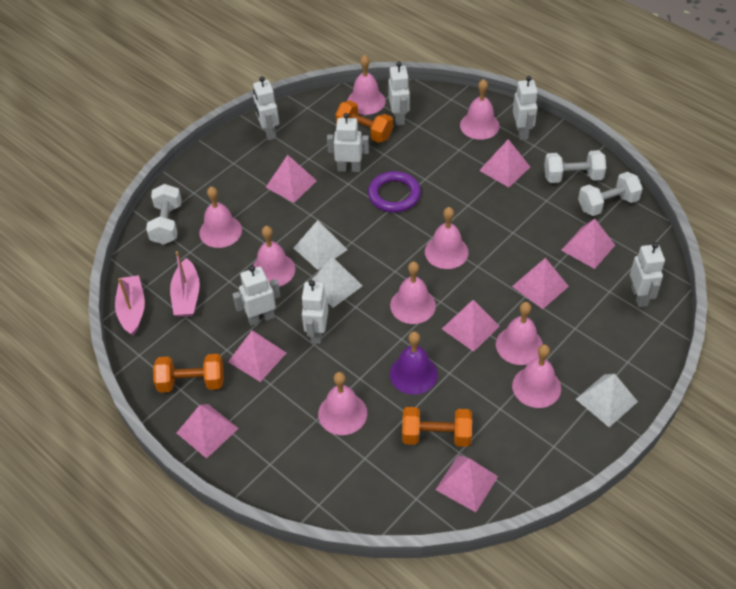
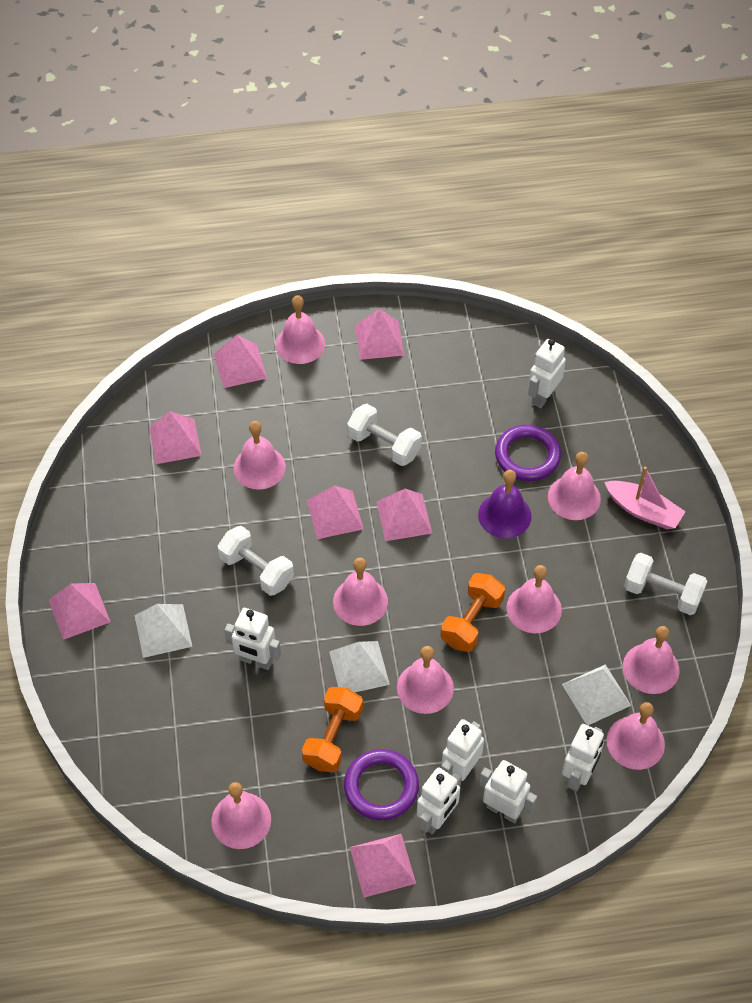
orange dumbbell: 3 -> 2
pink boat: 2 -> 1
pink pyramid: 8 -> 7
purple ring: 1 -> 2
white robot: 7 -> 6

